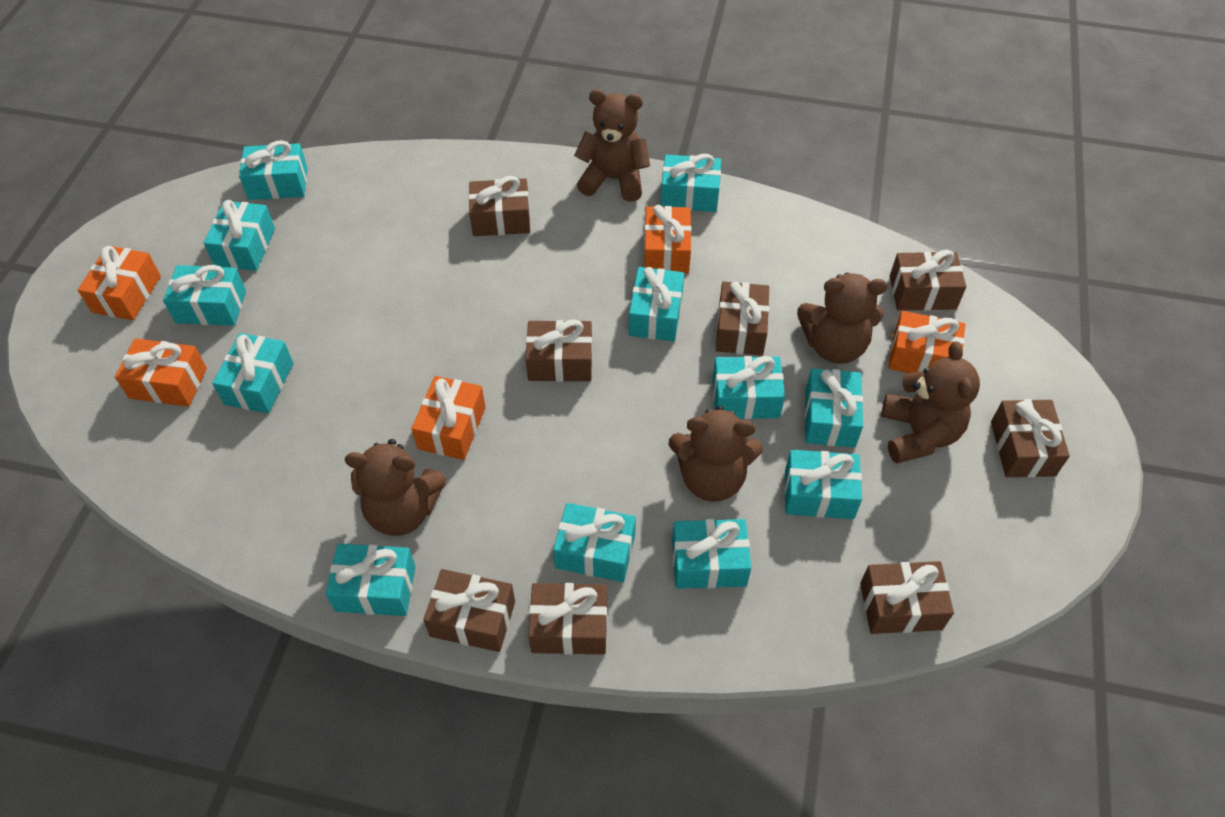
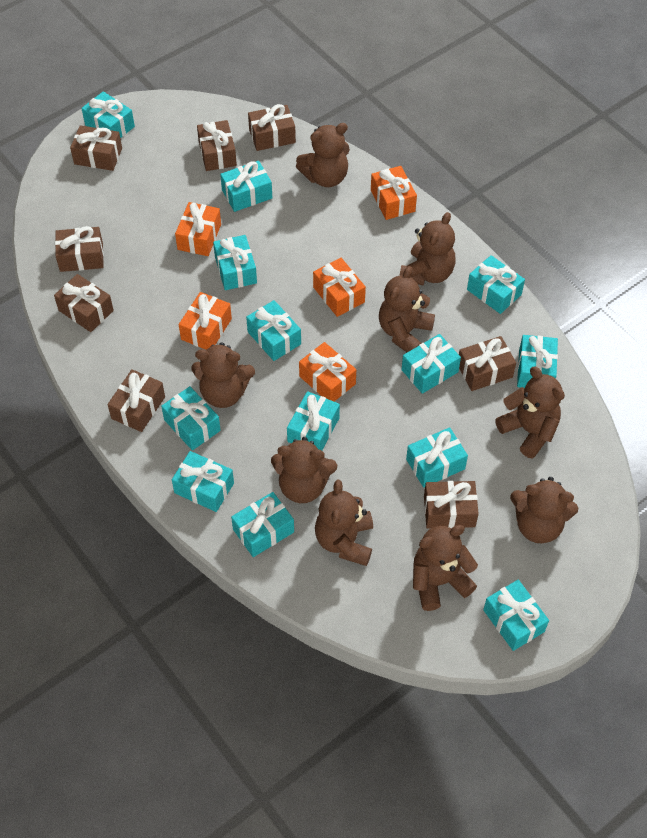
brown teddy bear: 5 -> 9
turquoise gift: 12 -> 13

